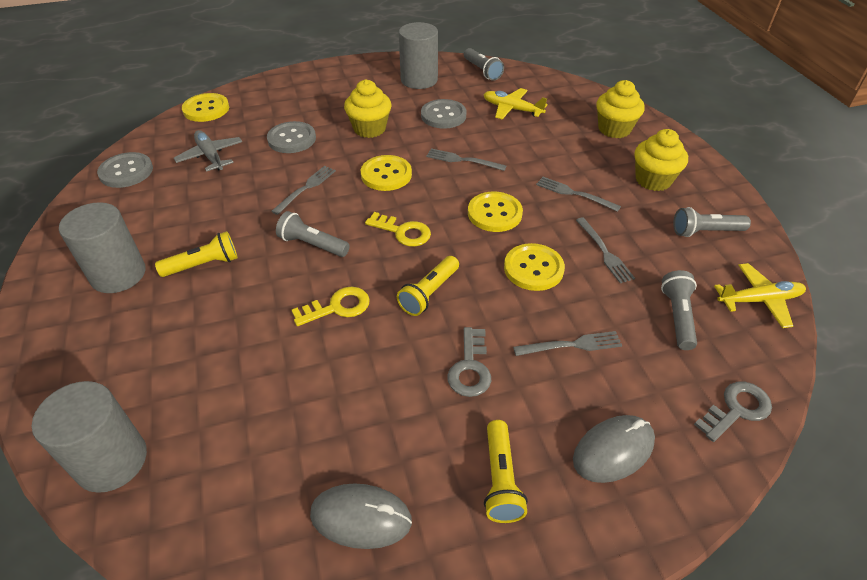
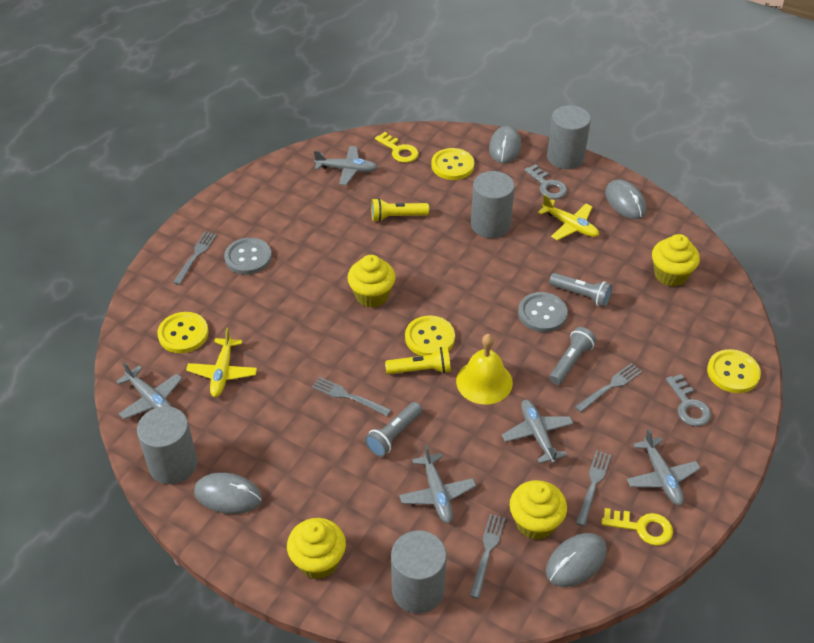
grey button: 3 -> 2
grey cylinder: 3 -> 4
grey flashlight: 4 -> 3
grey mouse: 2 -> 4
grey plane: 1 -> 5
yellow bell: 0 -> 1
yellow cupcake: 3 -> 4
yellow flashlight: 3 -> 2

